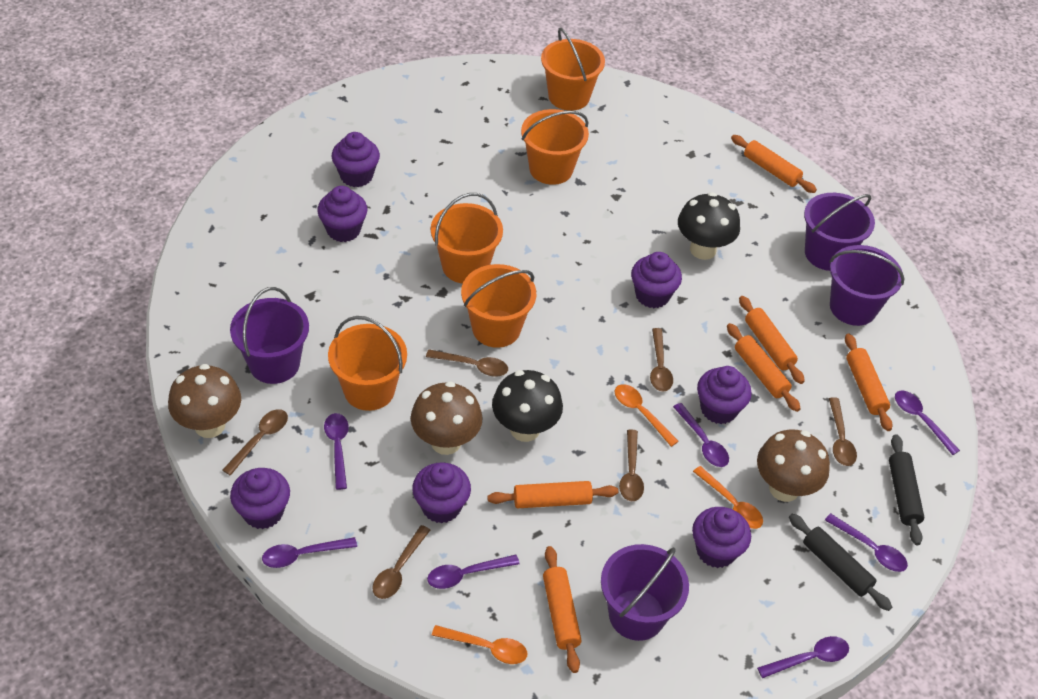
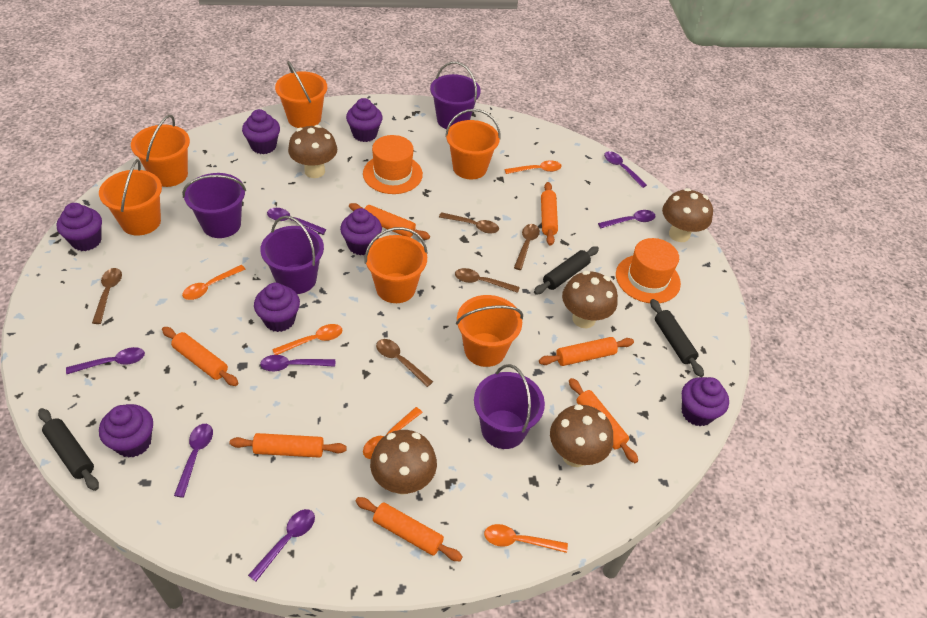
black mushroom: 2 -> 0
black rolling pin: 2 -> 3
brown mushroom: 3 -> 5
brown spoon: 6 -> 5
orange bucket: 5 -> 6
orange hat: 0 -> 2
orange rolling pin: 6 -> 7
orange spoon: 3 -> 5

